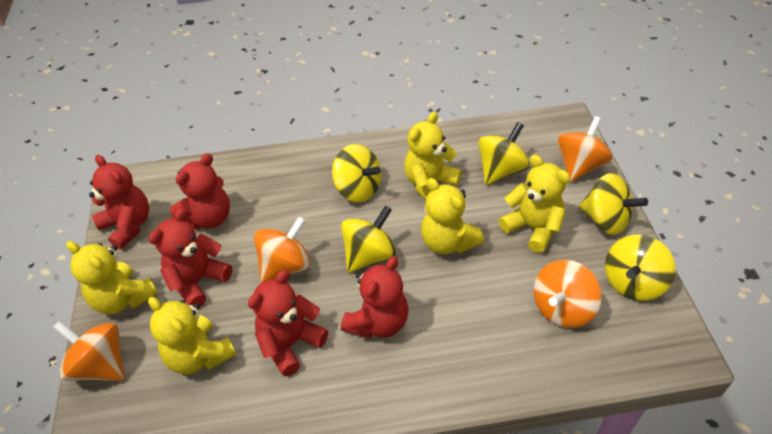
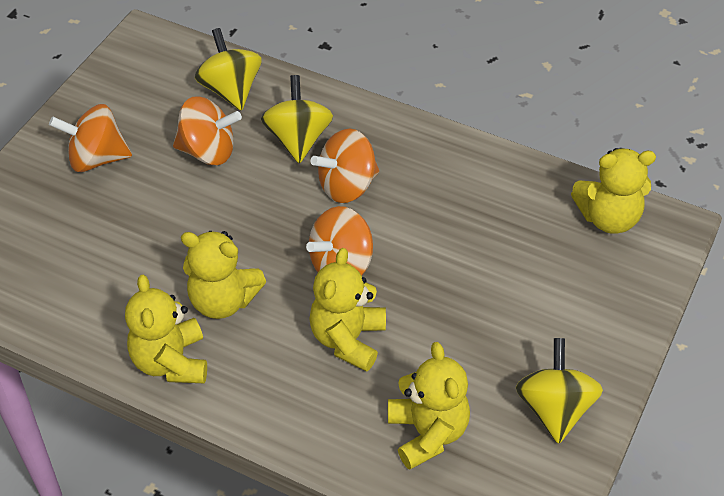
red teddy bear: 5 -> 0
yellow spinning top: 5 -> 3

